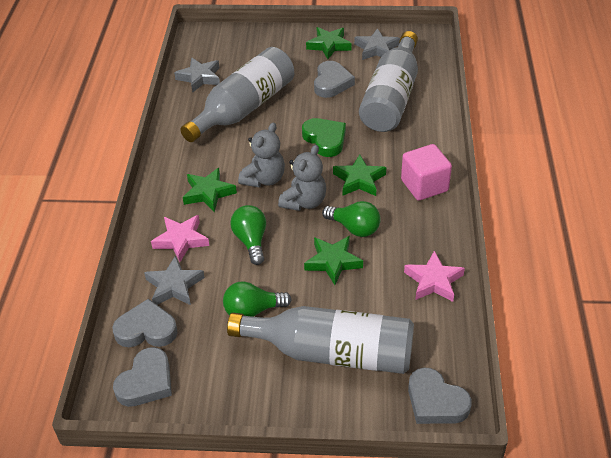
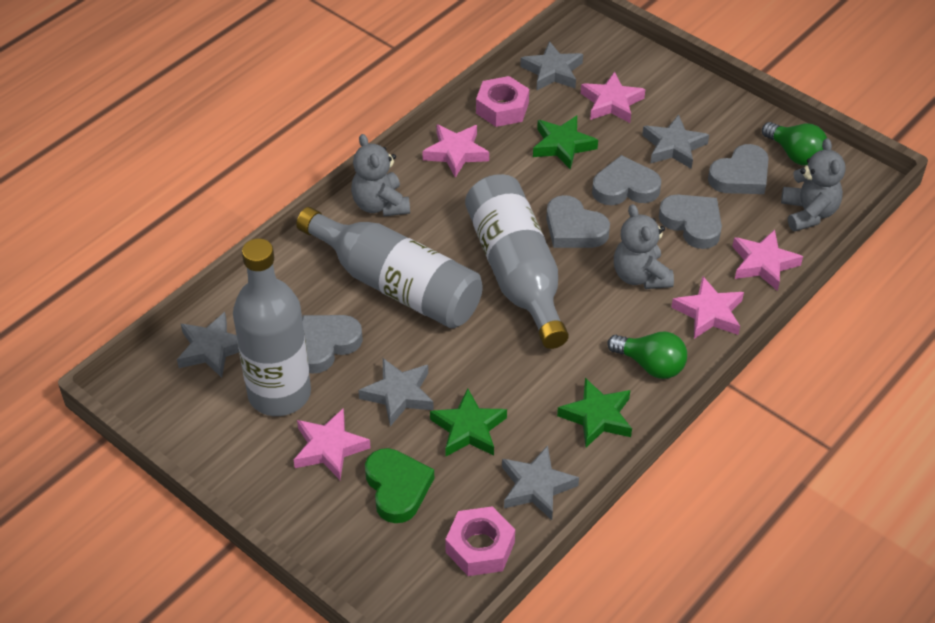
green light bulb: 3 -> 2
green star: 4 -> 3
grey heart: 4 -> 5
grey star: 3 -> 5
grey teddy bear: 2 -> 3
pink cube: 1 -> 0
pink nut: 0 -> 2
pink star: 2 -> 5

